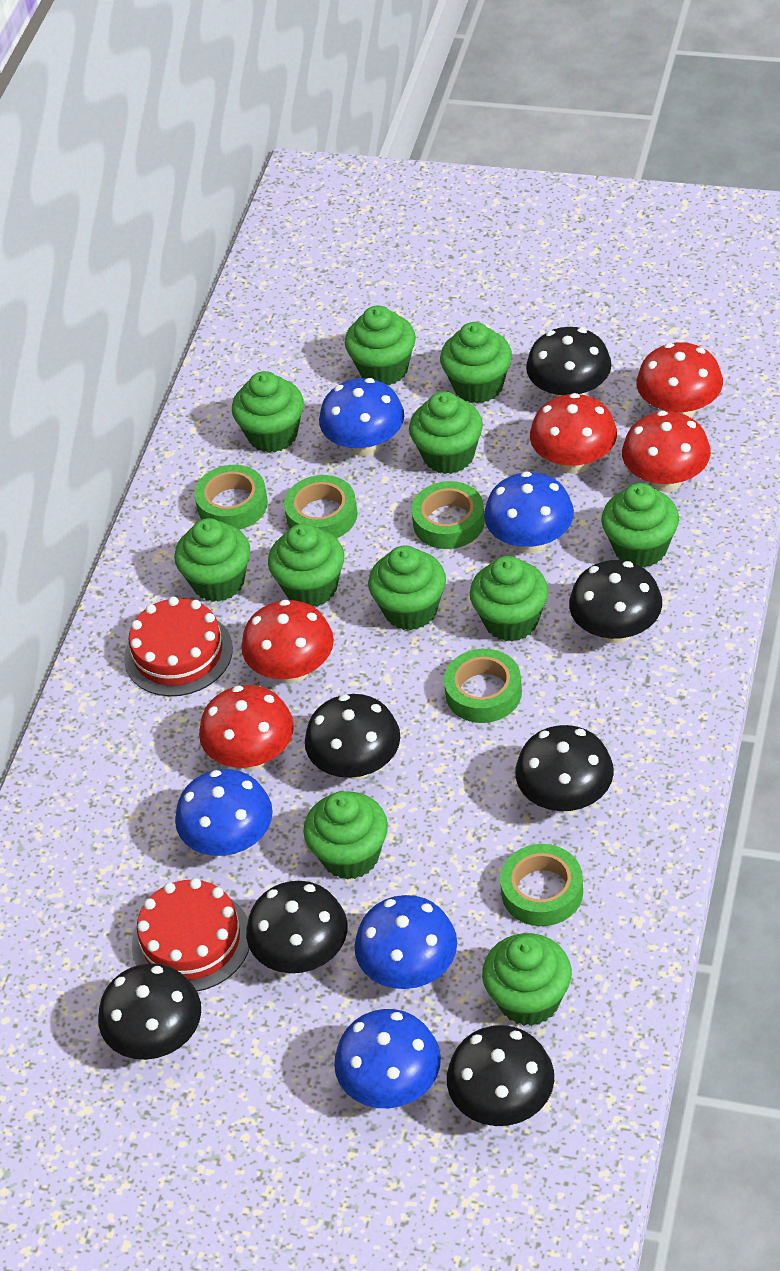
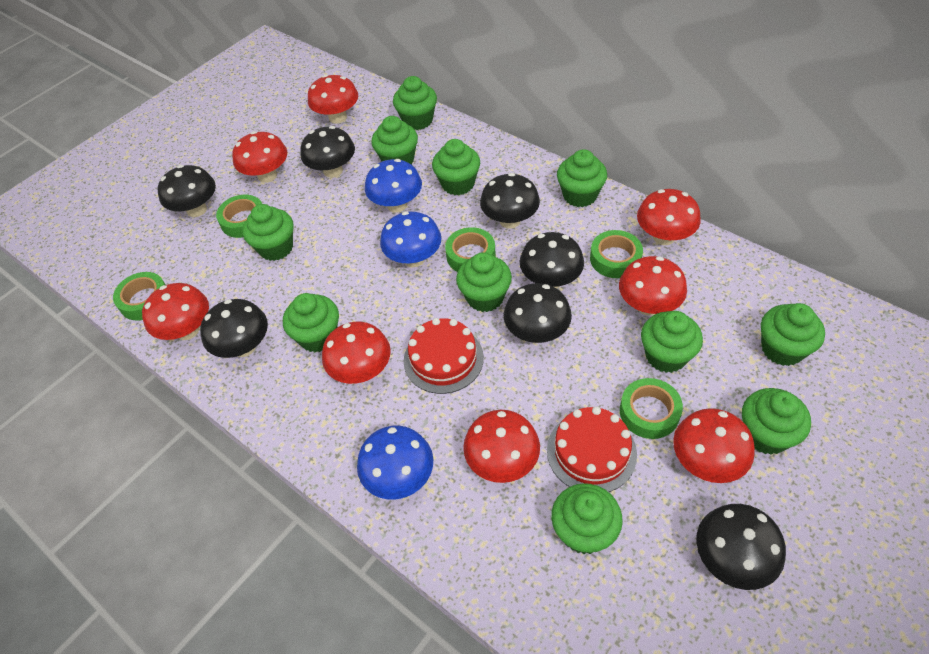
blue mushroom: 5 -> 3
red mushroom: 5 -> 8

